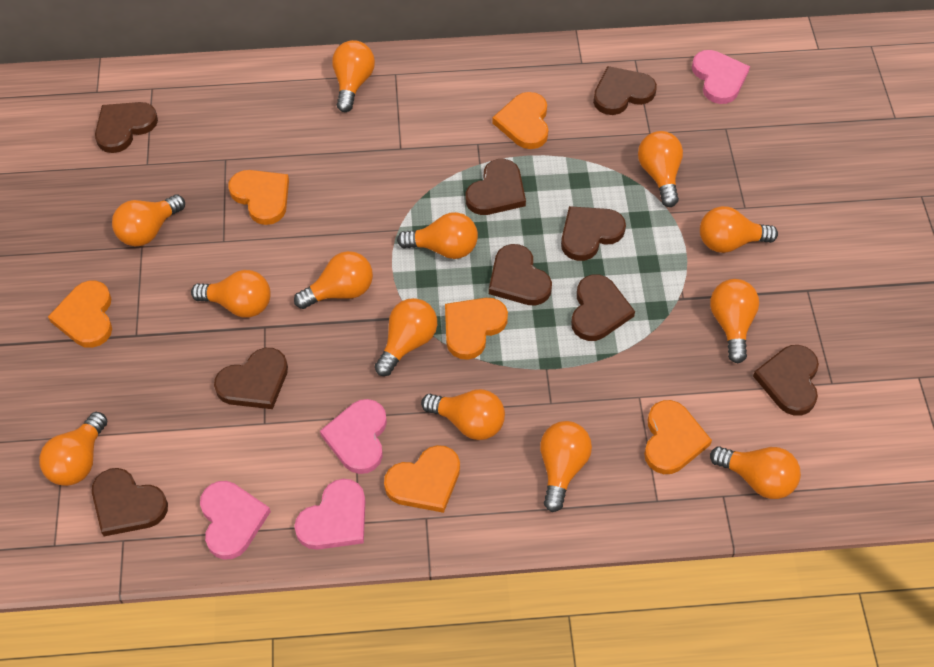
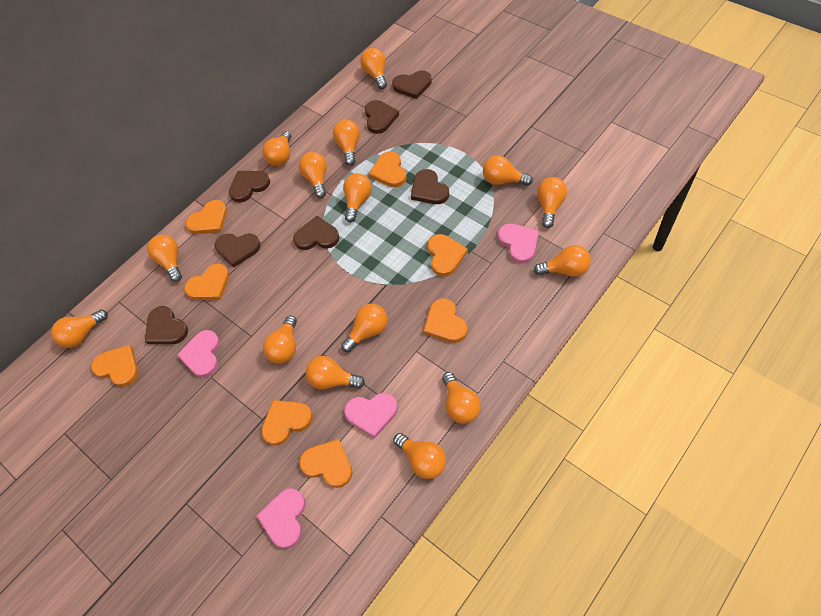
brown heart: 9 -> 7
orange heart: 6 -> 8
orange light bulb: 13 -> 15

